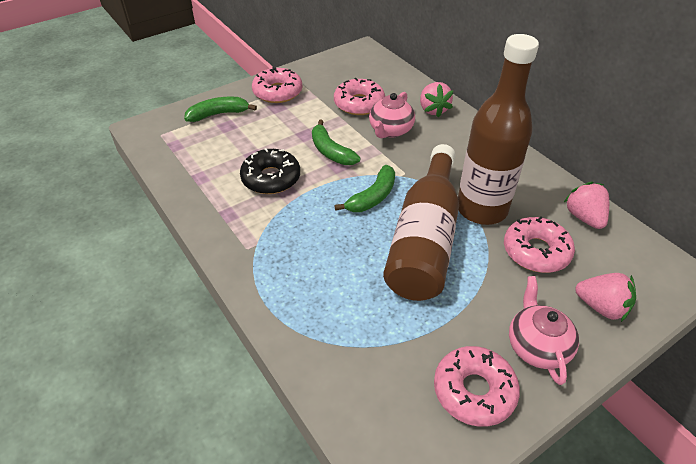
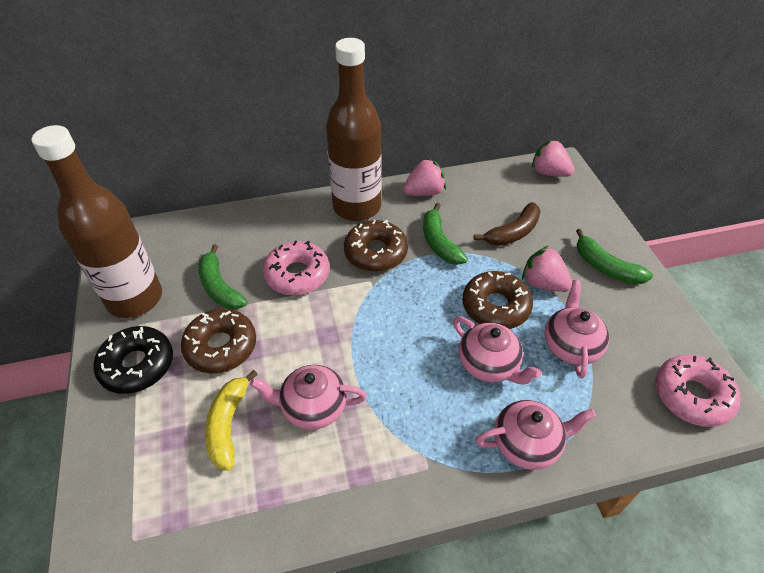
brown banana: 0 -> 1
brown donut: 0 -> 3
pink donut: 4 -> 2
pink teapot: 2 -> 4
yellow banana: 0 -> 1

